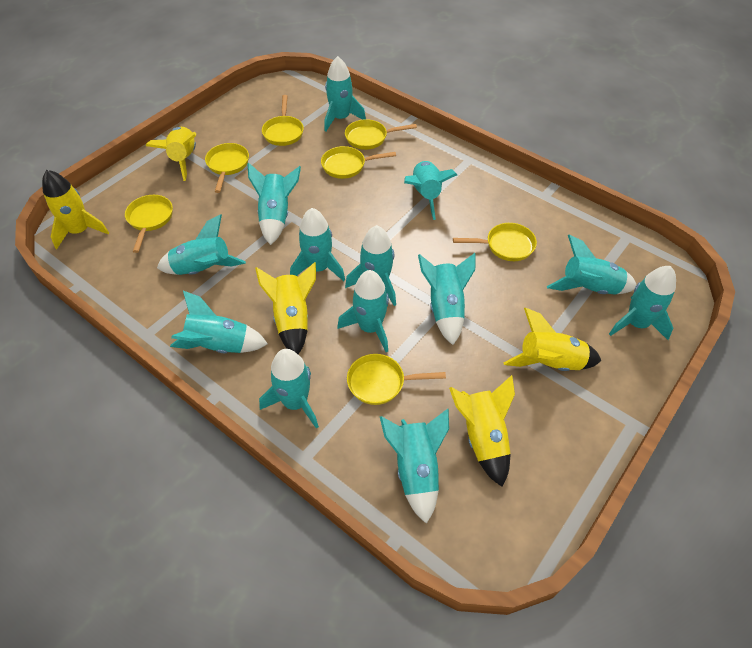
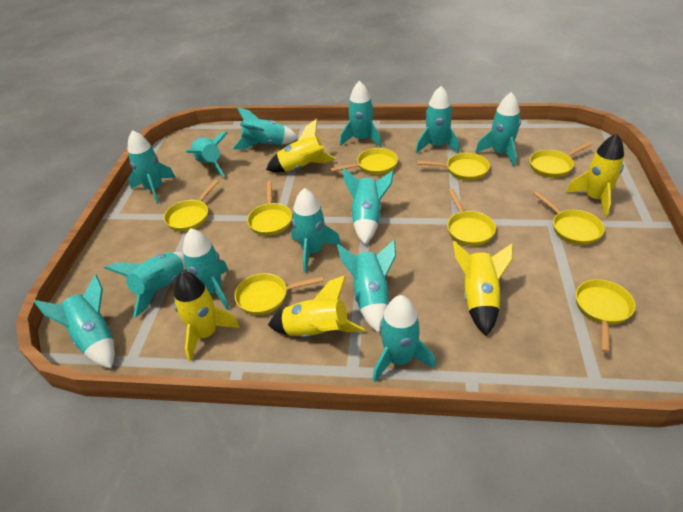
yellow pan: 7 -> 9

